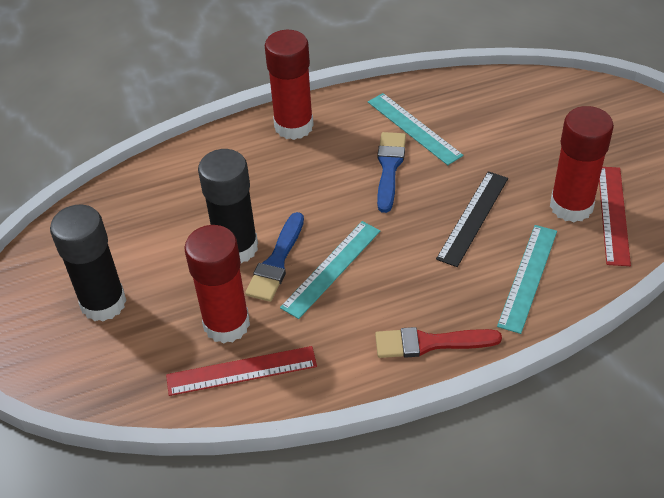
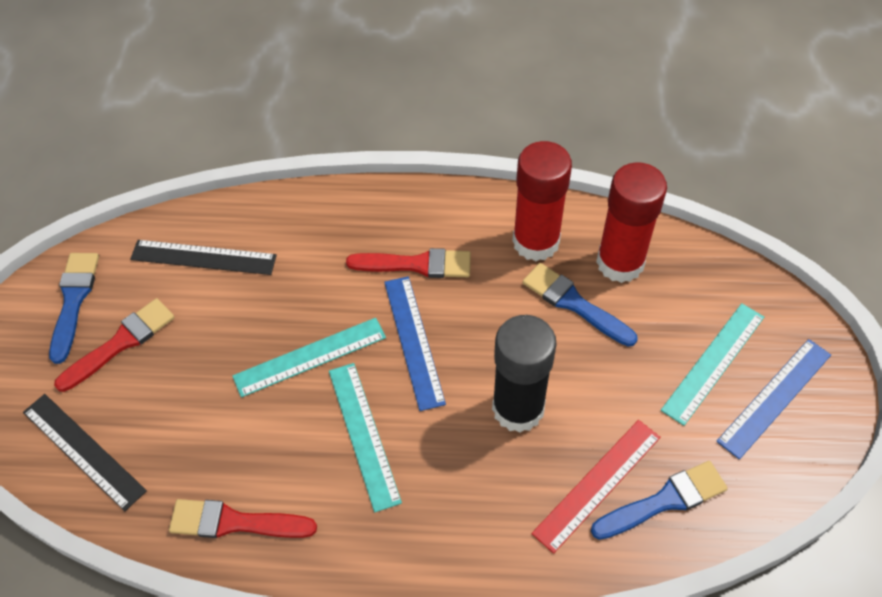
black glue stick: 2 -> 1
black ruler: 1 -> 2
blue brush: 2 -> 3
blue ruler: 0 -> 2
red brush: 1 -> 3
red glue stick: 3 -> 2
red ruler: 2 -> 1

